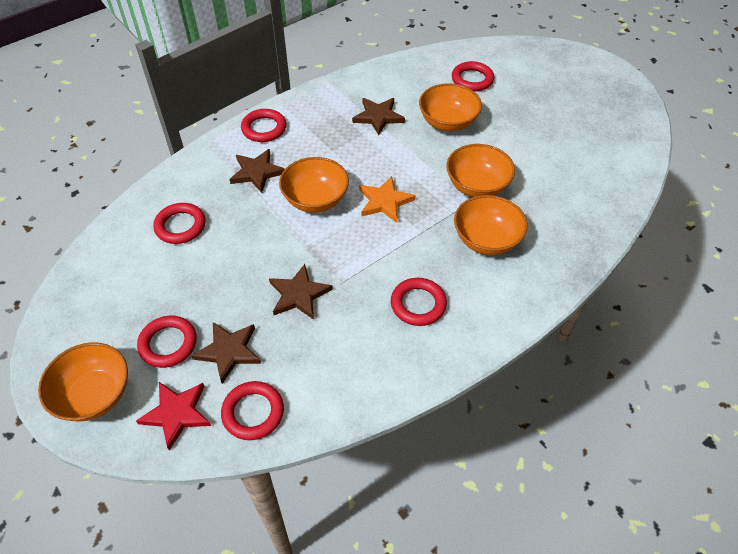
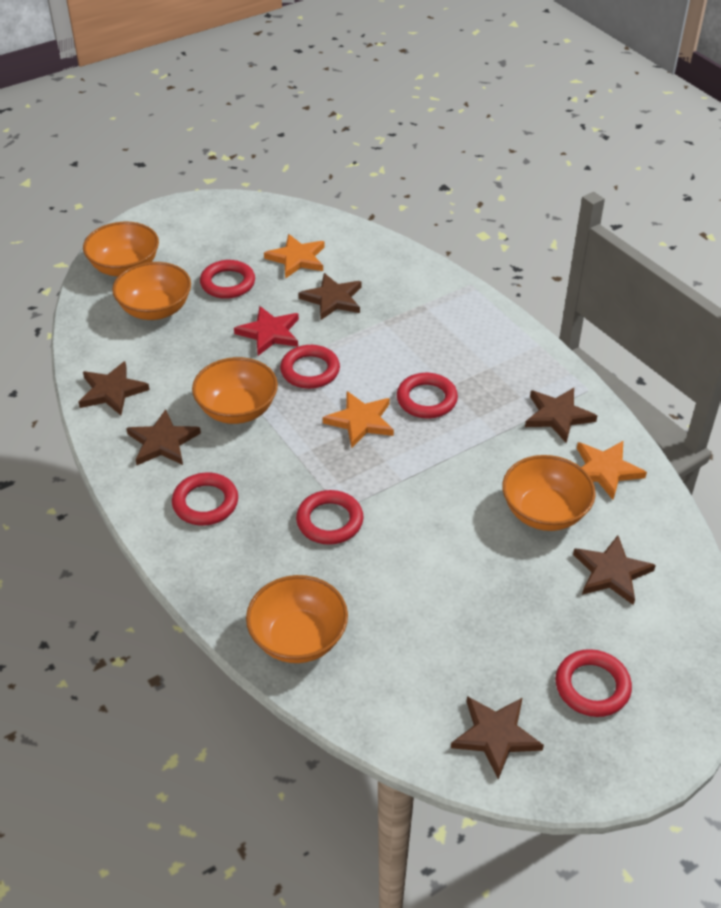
brown star: 4 -> 6
orange star: 1 -> 3

